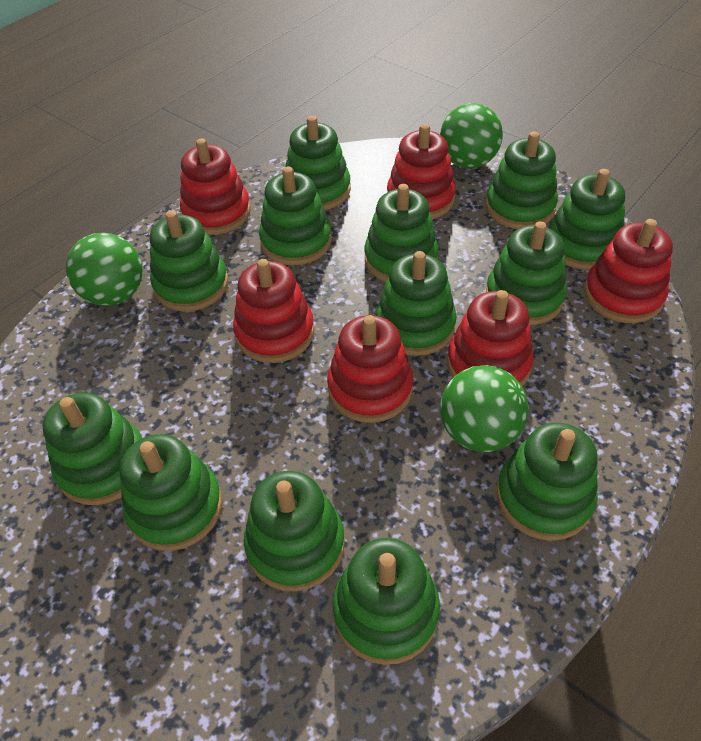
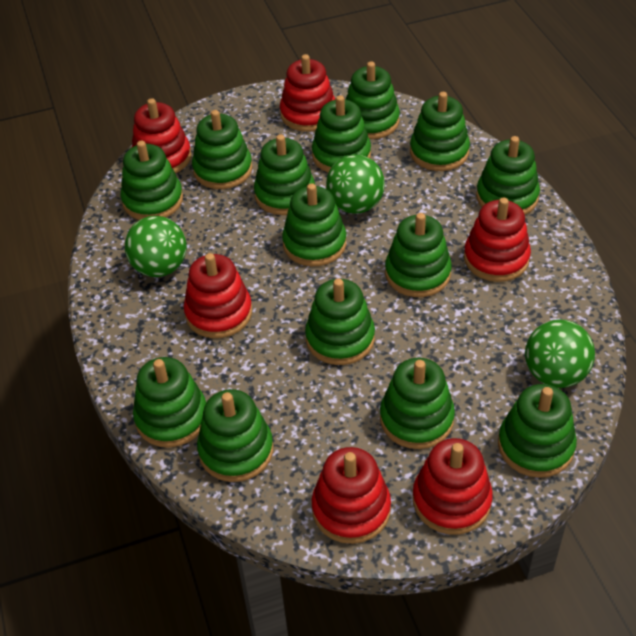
green stacking toy: 13 -> 14

